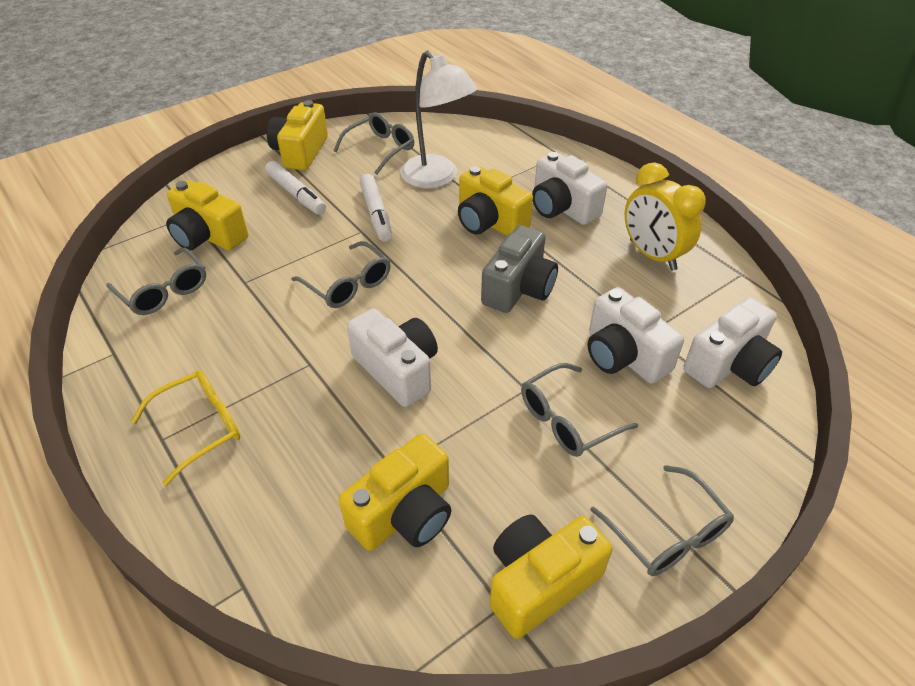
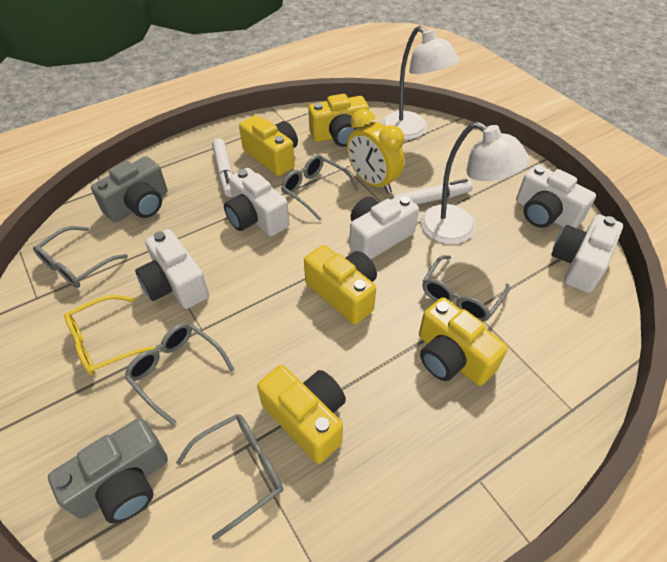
grey camera: 1 -> 2
white camera: 4 -> 5
white lamp: 1 -> 2

